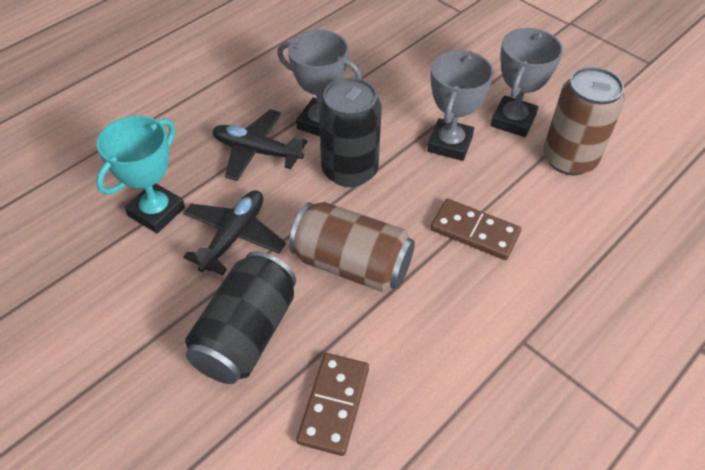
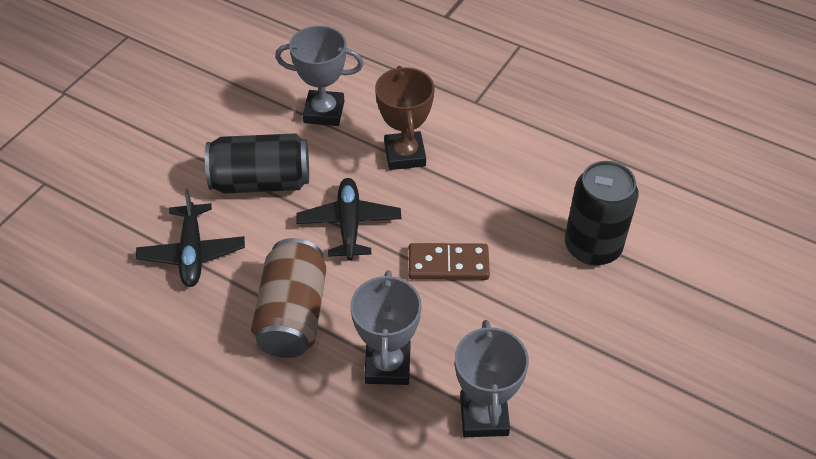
brown can: 2 -> 1
brown domino: 2 -> 1
brown trophy: 0 -> 1
turquoise trophy: 1 -> 0

